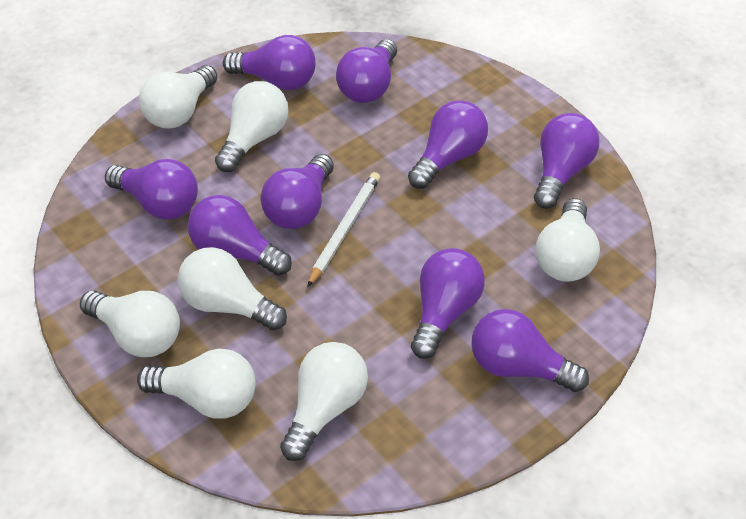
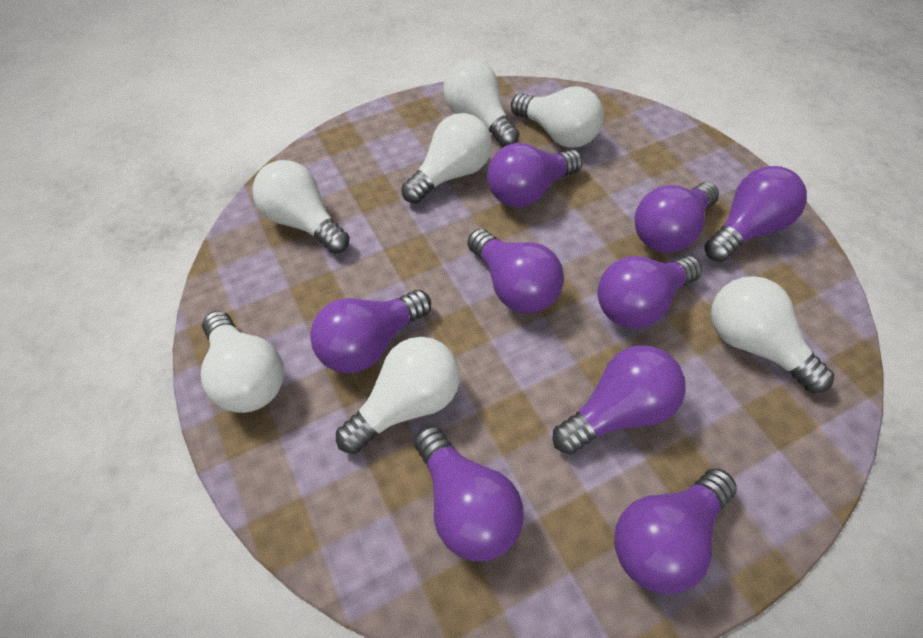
white pencil: 1 -> 0

